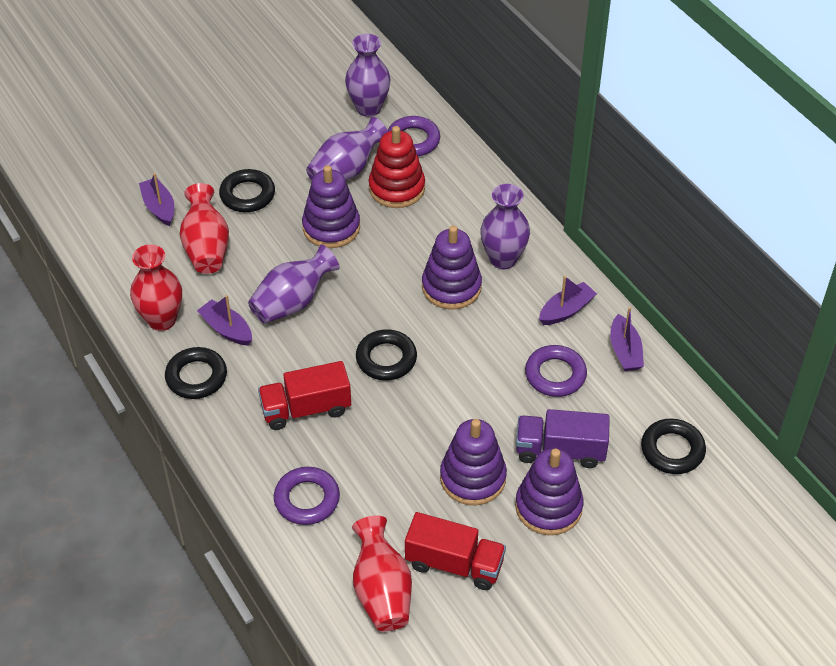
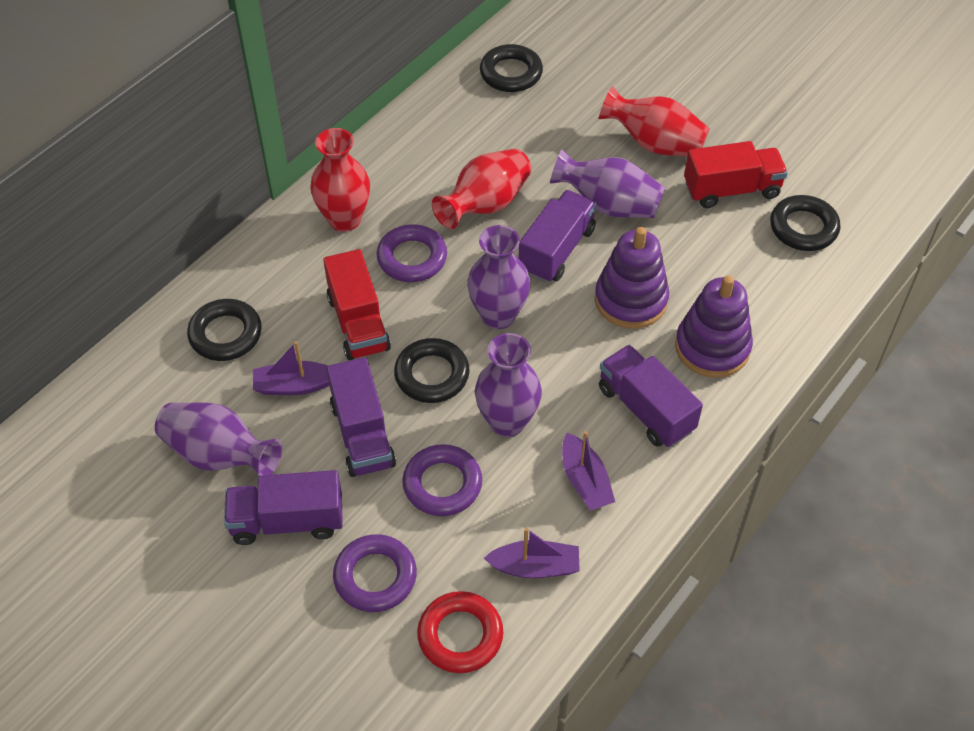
purple boat: 4 -> 3
purple stacking toy: 4 -> 2
purple truck: 1 -> 4
red ring: 0 -> 1
red stacking toy: 1 -> 0

